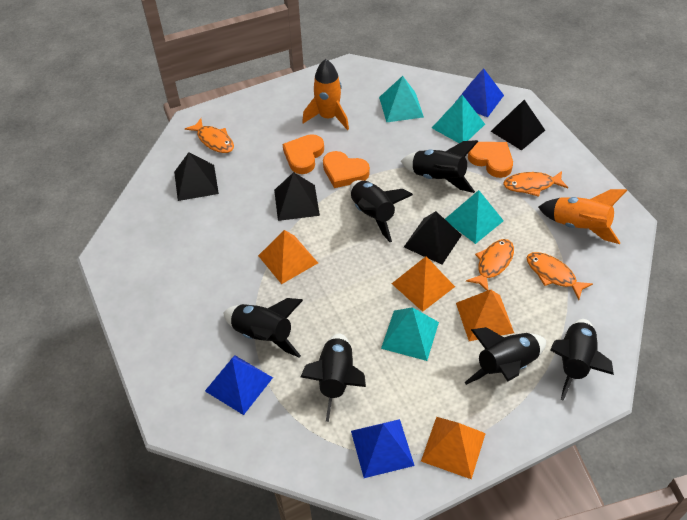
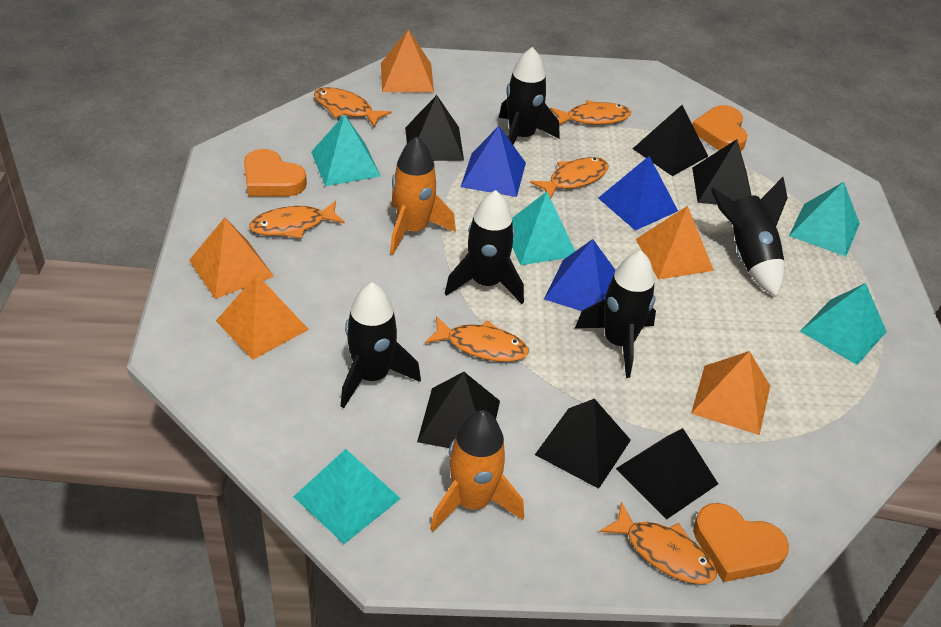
black pyramid: 4 -> 6
black rocket: 6 -> 5
orange fish: 4 -> 6
orange pyramid: 4 -> 5
turquoise pyramid: 4 -> 5

